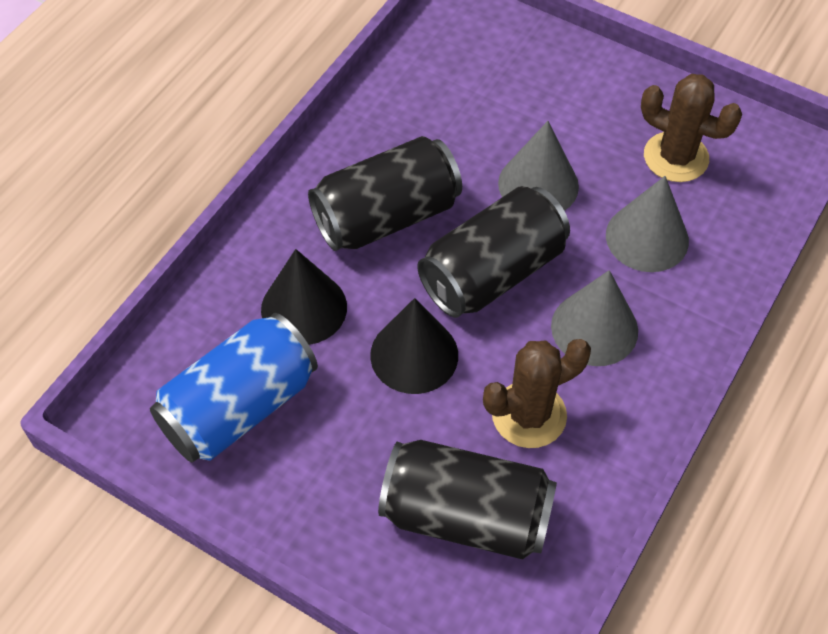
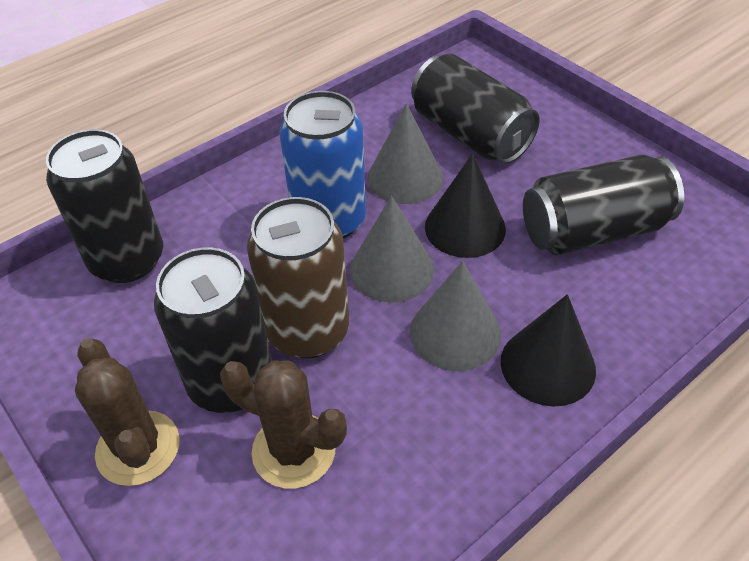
black can: 3 -> 4
brown can: 0 -> 1

